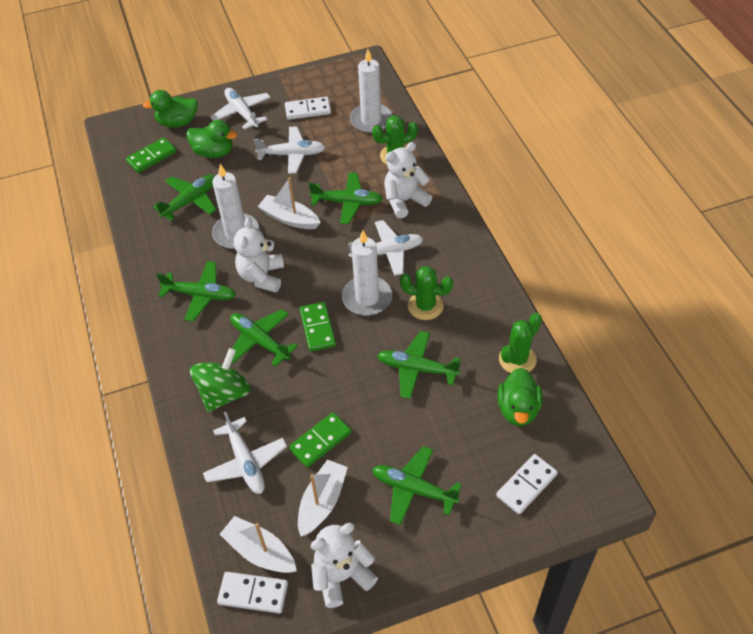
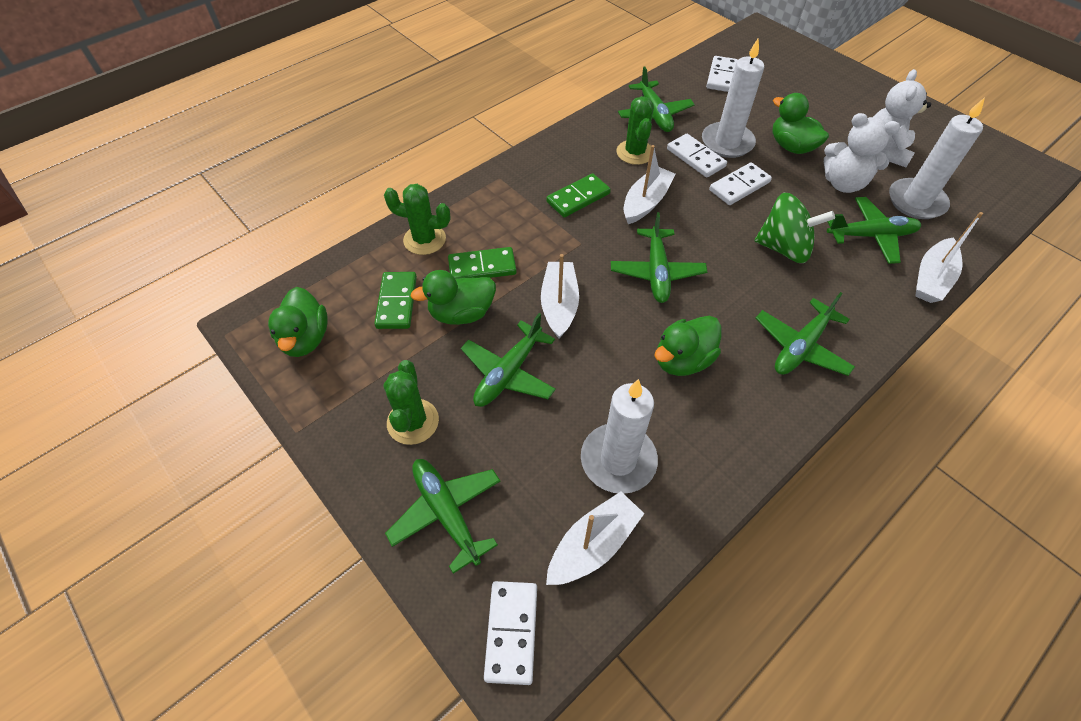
green duck: 3 -> 4
white boat: 3 -> 4
white domino: 3 -> 4
white plane: 4 -> 0
white teddy bear: 3 -> 2

